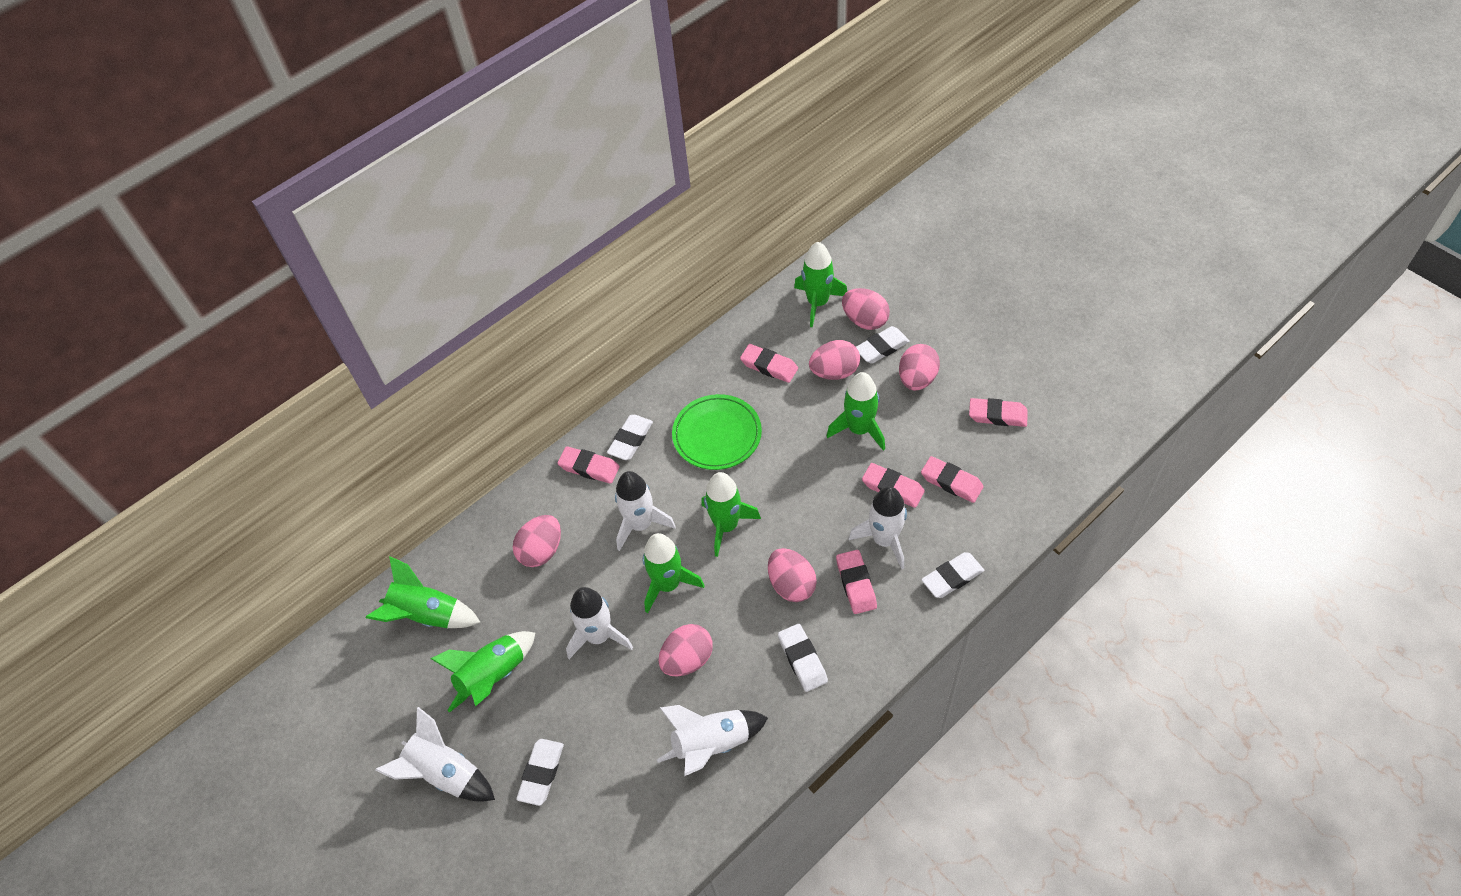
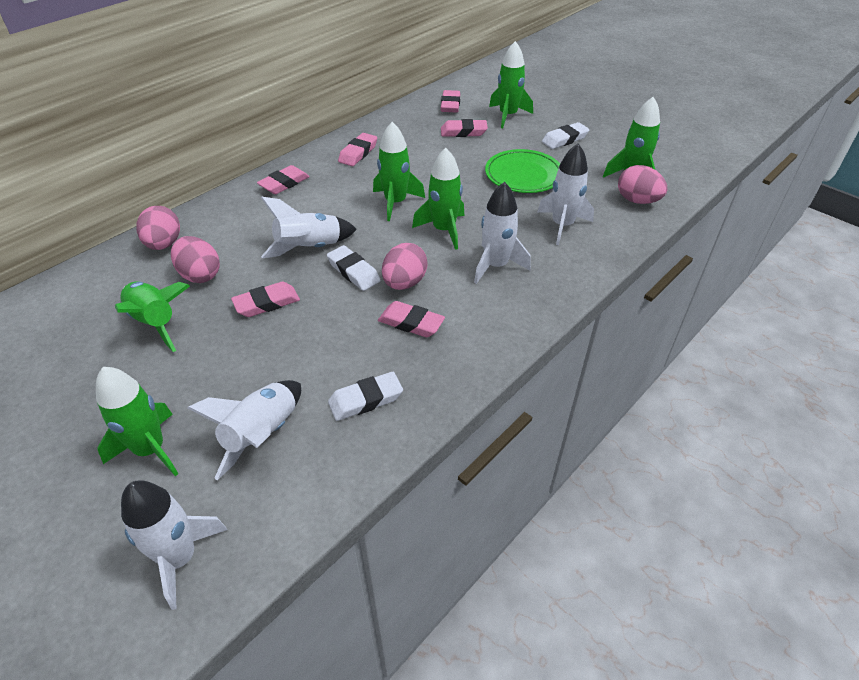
pink egg: 6 -> 4
white eraser: 5 -> 3

